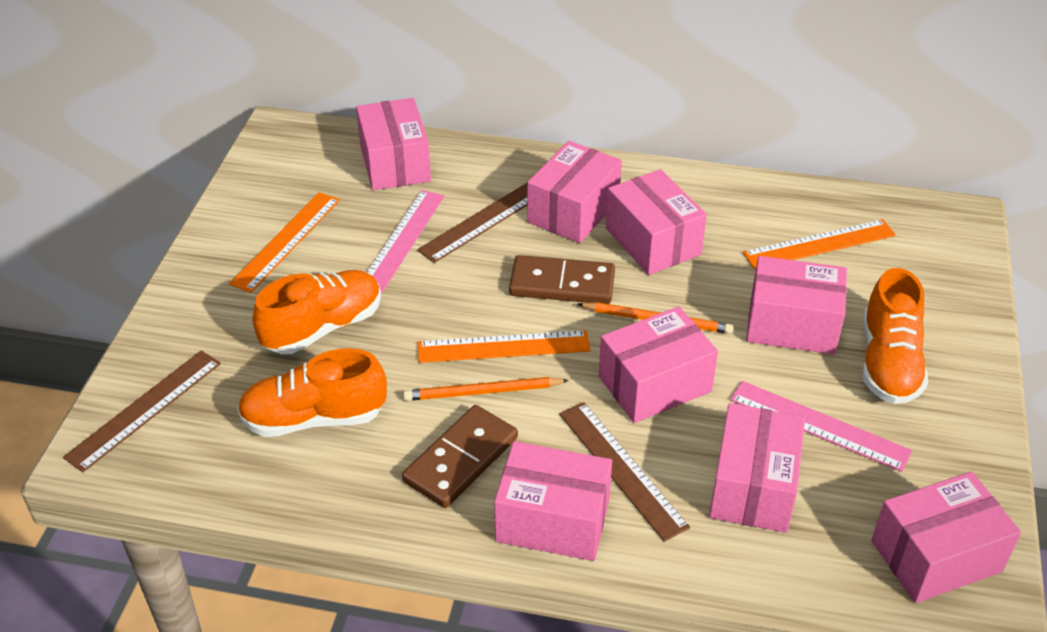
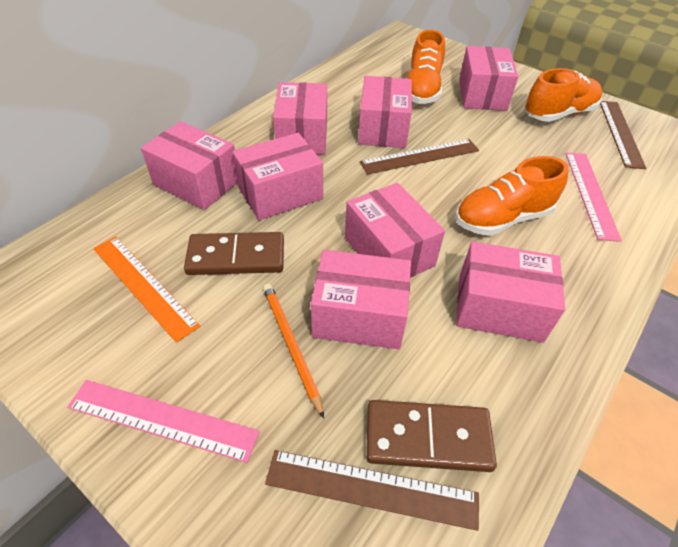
orange pencil: 2 -> 1
orange ruler: 3 -> 1

